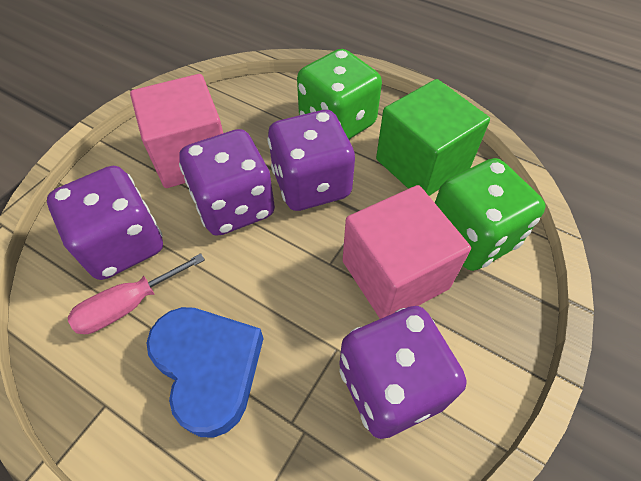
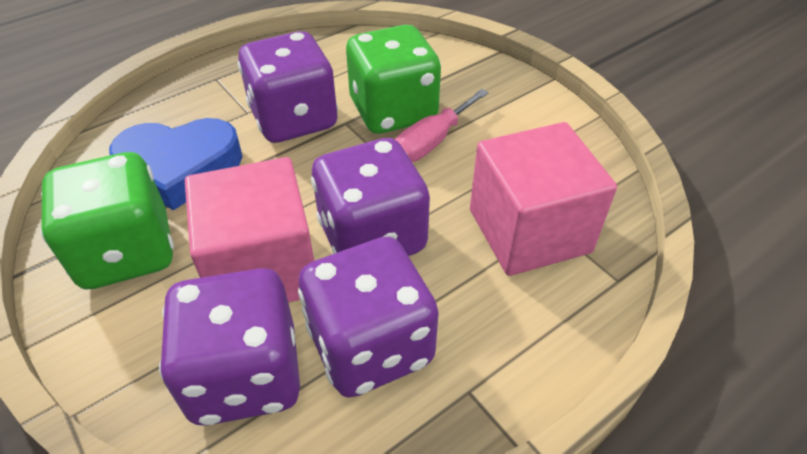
green cube: 1 -> 0

